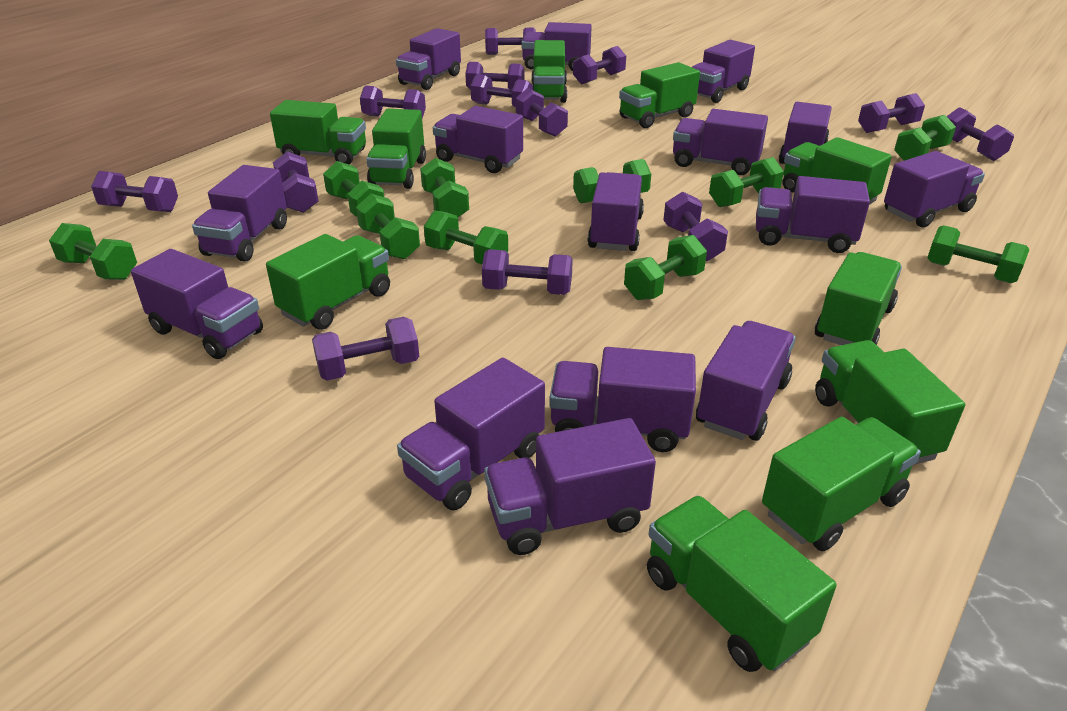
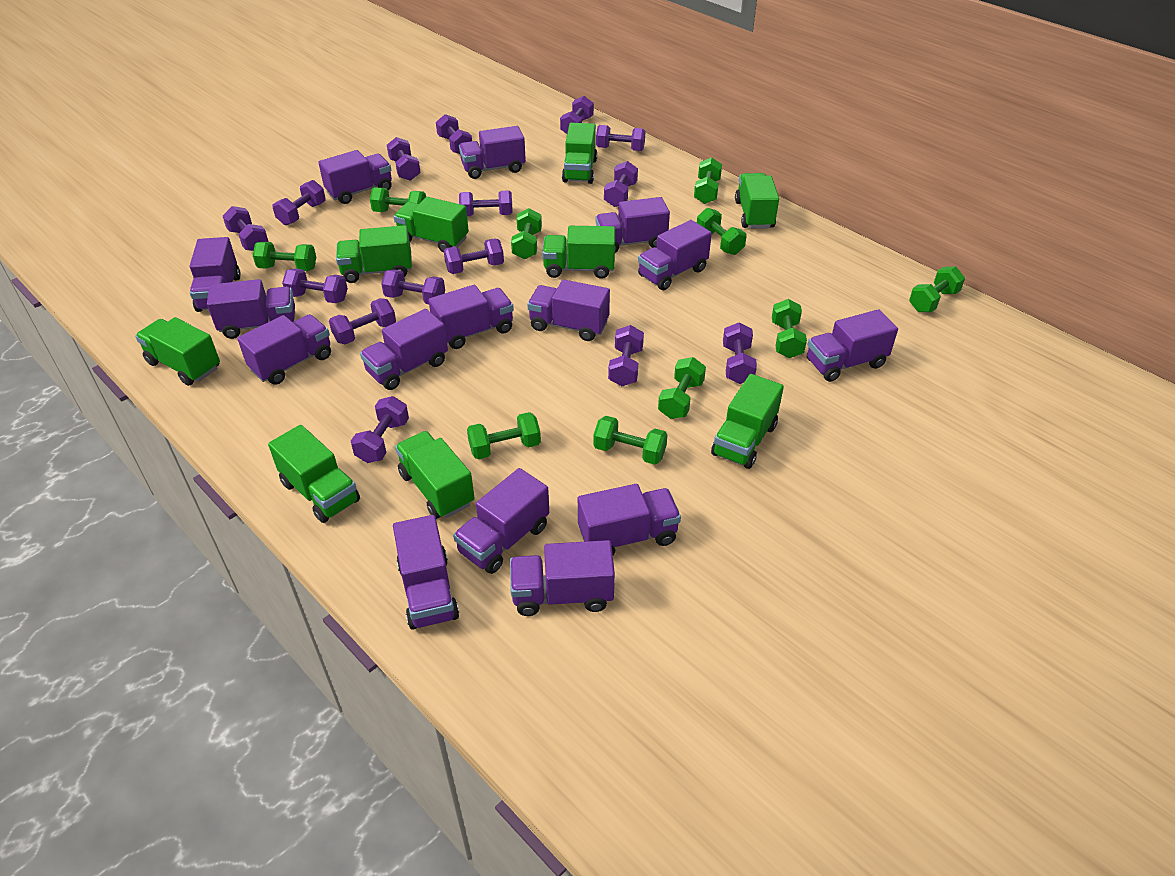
green truck: 10 -> 9
purple dumbbell: 13 -> 15

